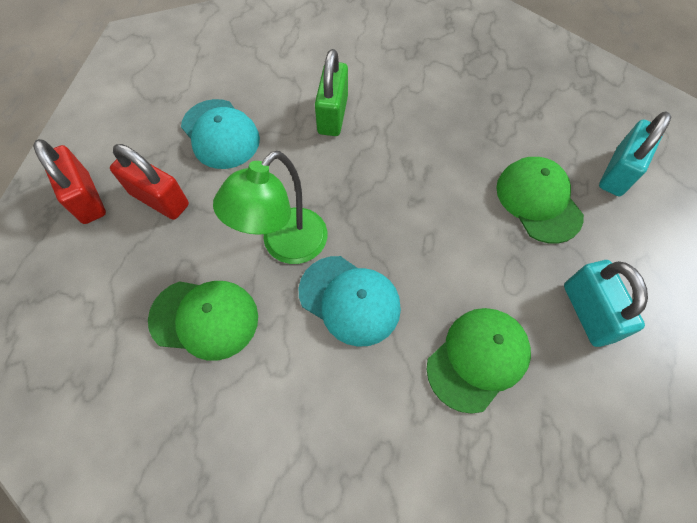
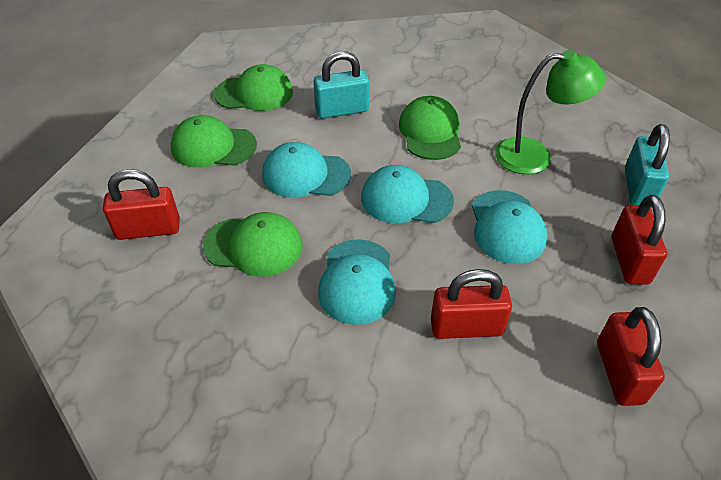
green cap: 3 -> 4
green padlock: 1 -> 0
red padlock: 2 -> 4
turquoise cap: 2 -> 4

